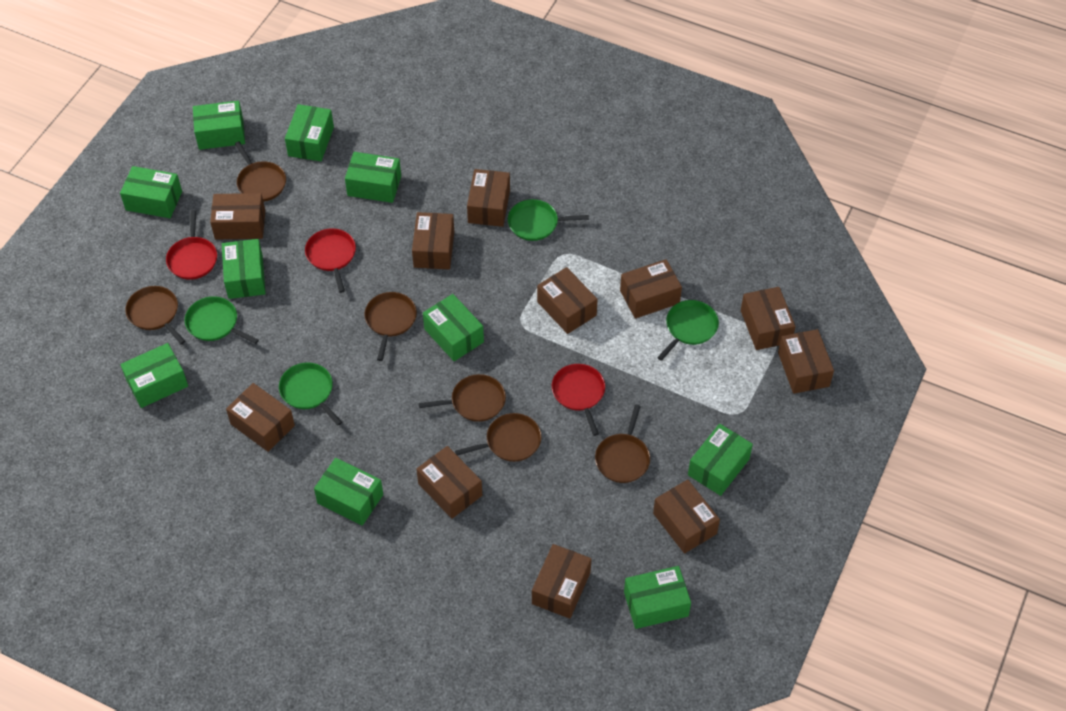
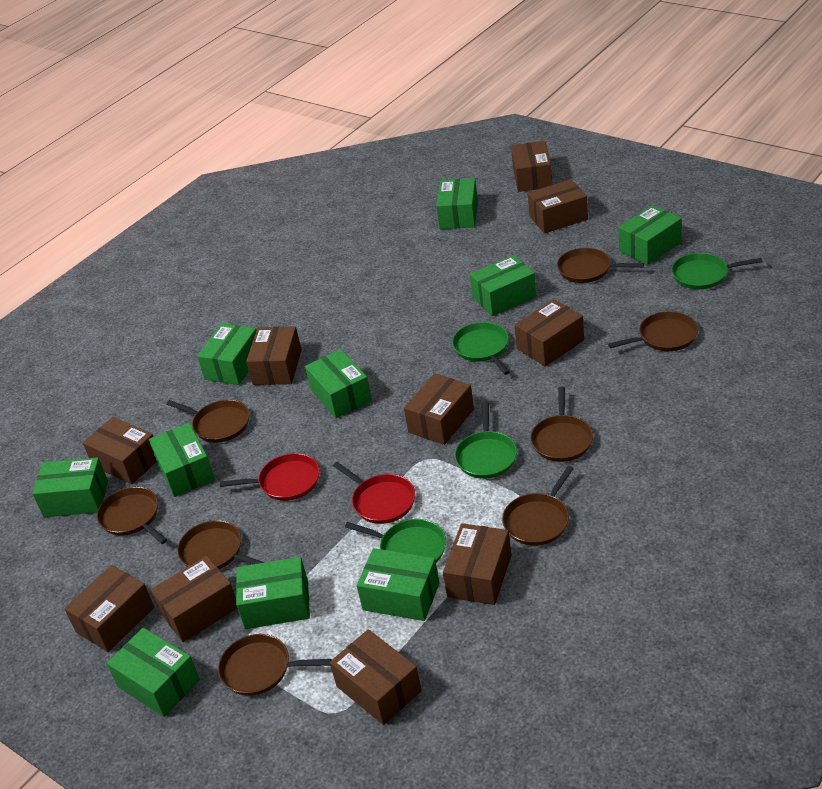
brown box: 11 -> 10
brown pan: 6 -> 8
red pan: 3 -> 2

